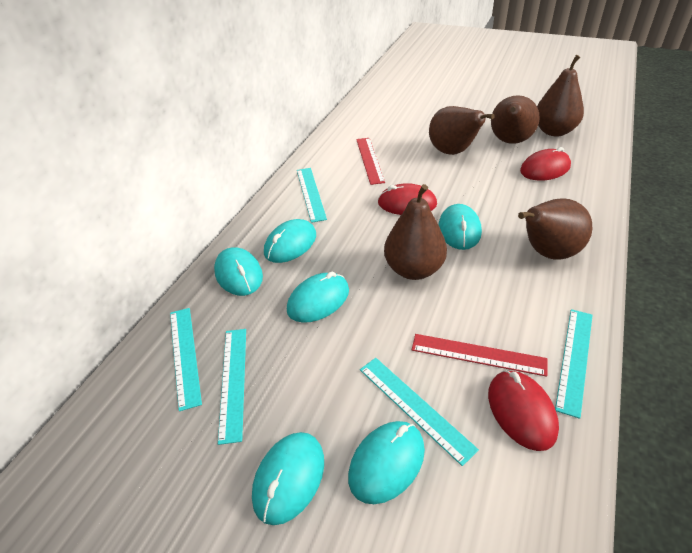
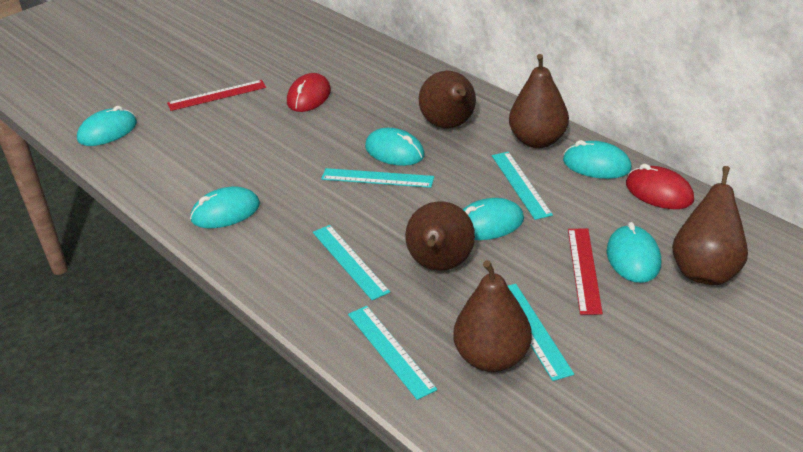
red mouse: 3 -> 2

